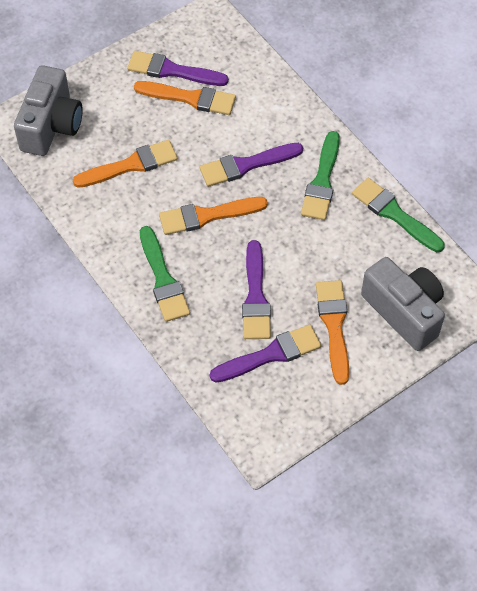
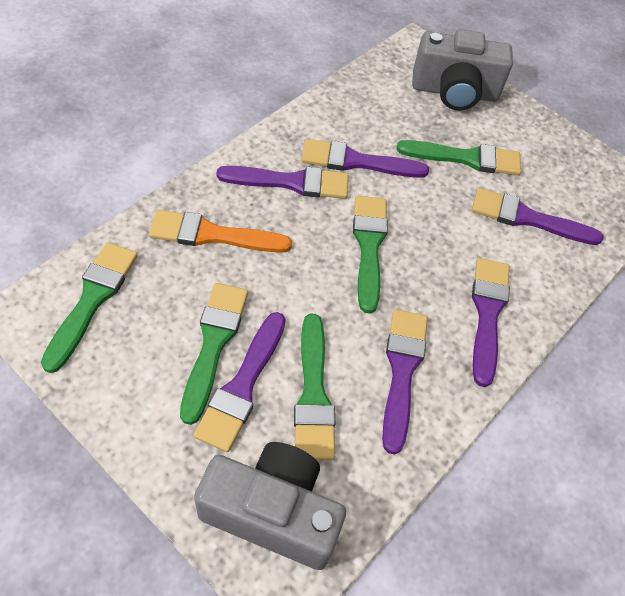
green brush: 3 -> 5
orange brush: 4 -> 1
purple brush: 4 -> 6

